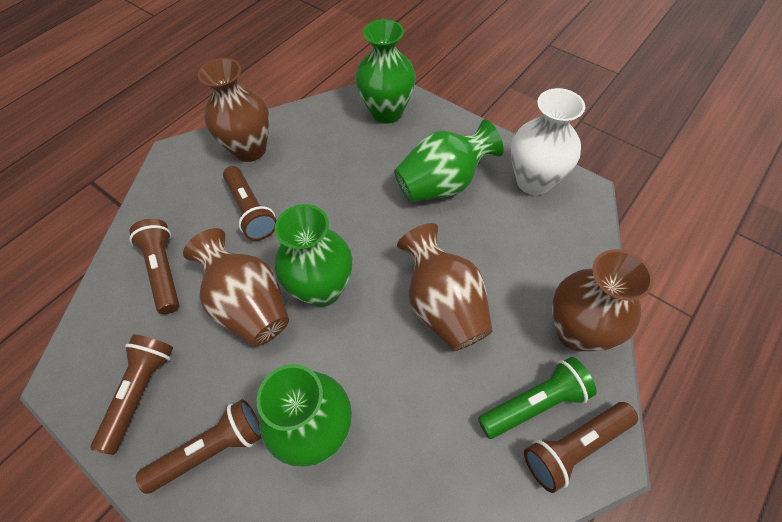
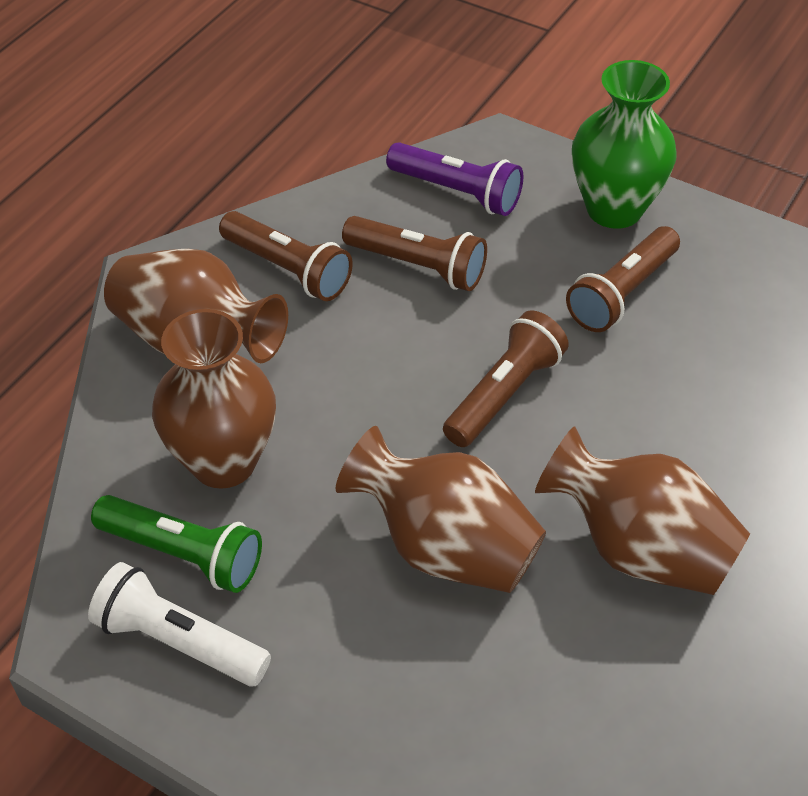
brown flashlight: 5 -> 4
green vase: 4 -> 1
purple flashlight: 0 -> 1
white flashlight: 0 -> 1
white vase: 1 -> 0

